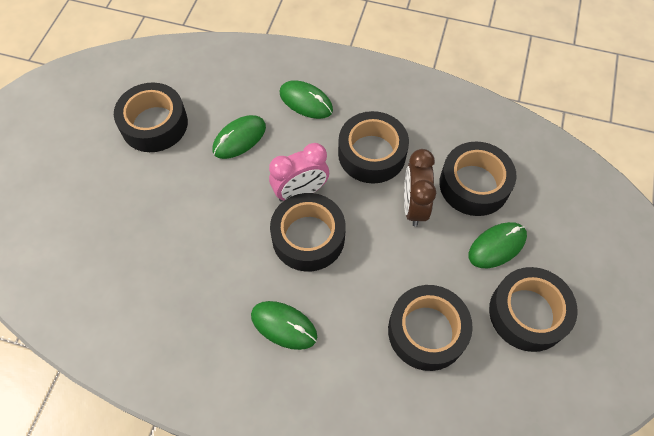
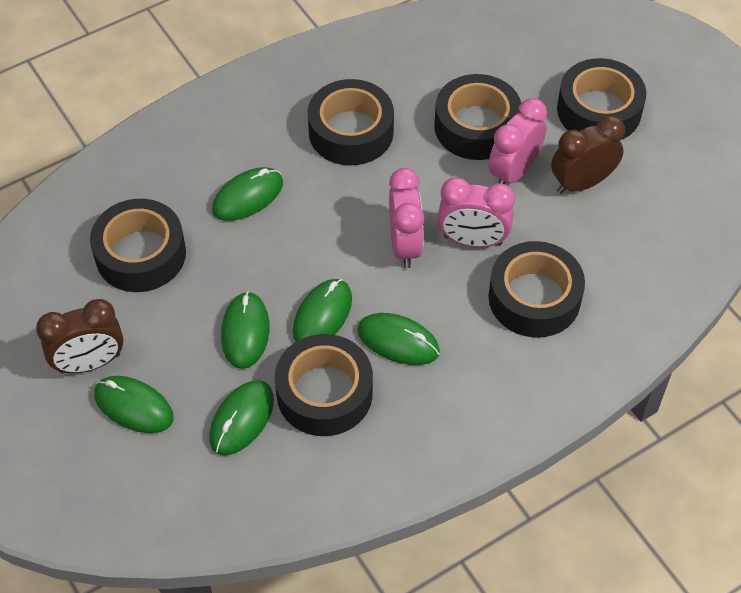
brown clock: 1 -> 2
green mouse: 4 -> 6
pink clock: 1 -> 3

